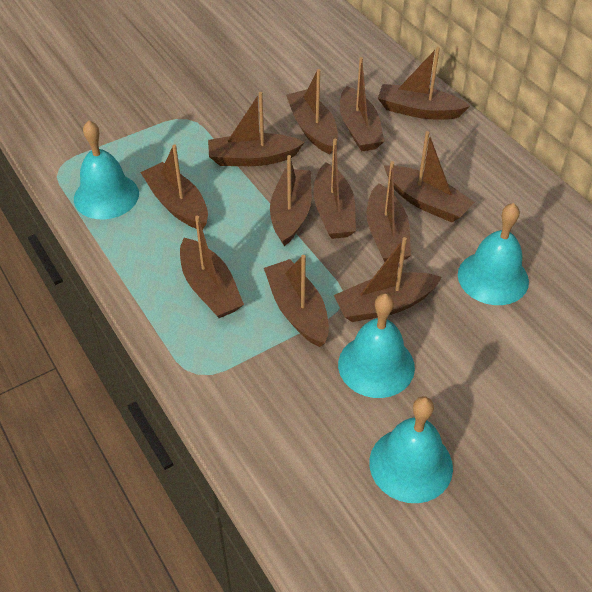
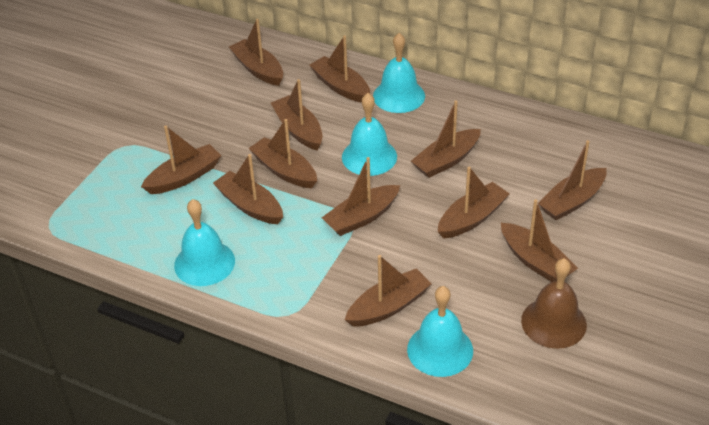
brown bell: 0 -> 1

